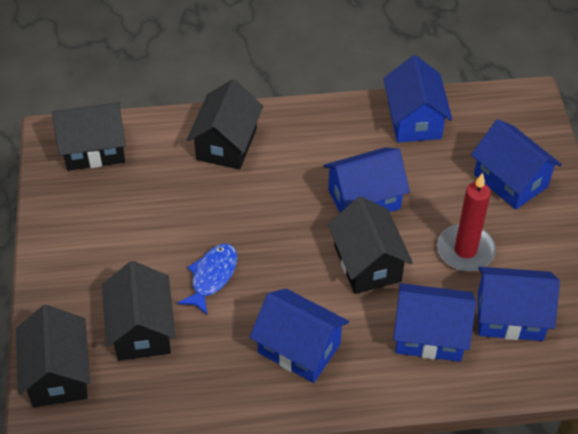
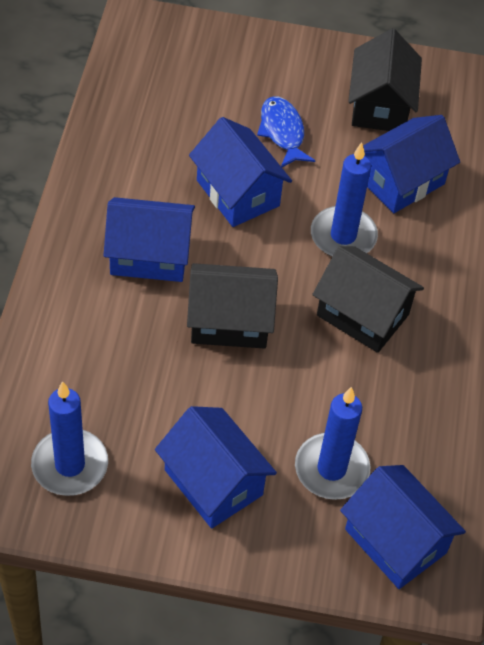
black house: 5 -> 3
blue candle: 0 -> 3
blue house: 6 -> 5
red candle: 1 -> 0

